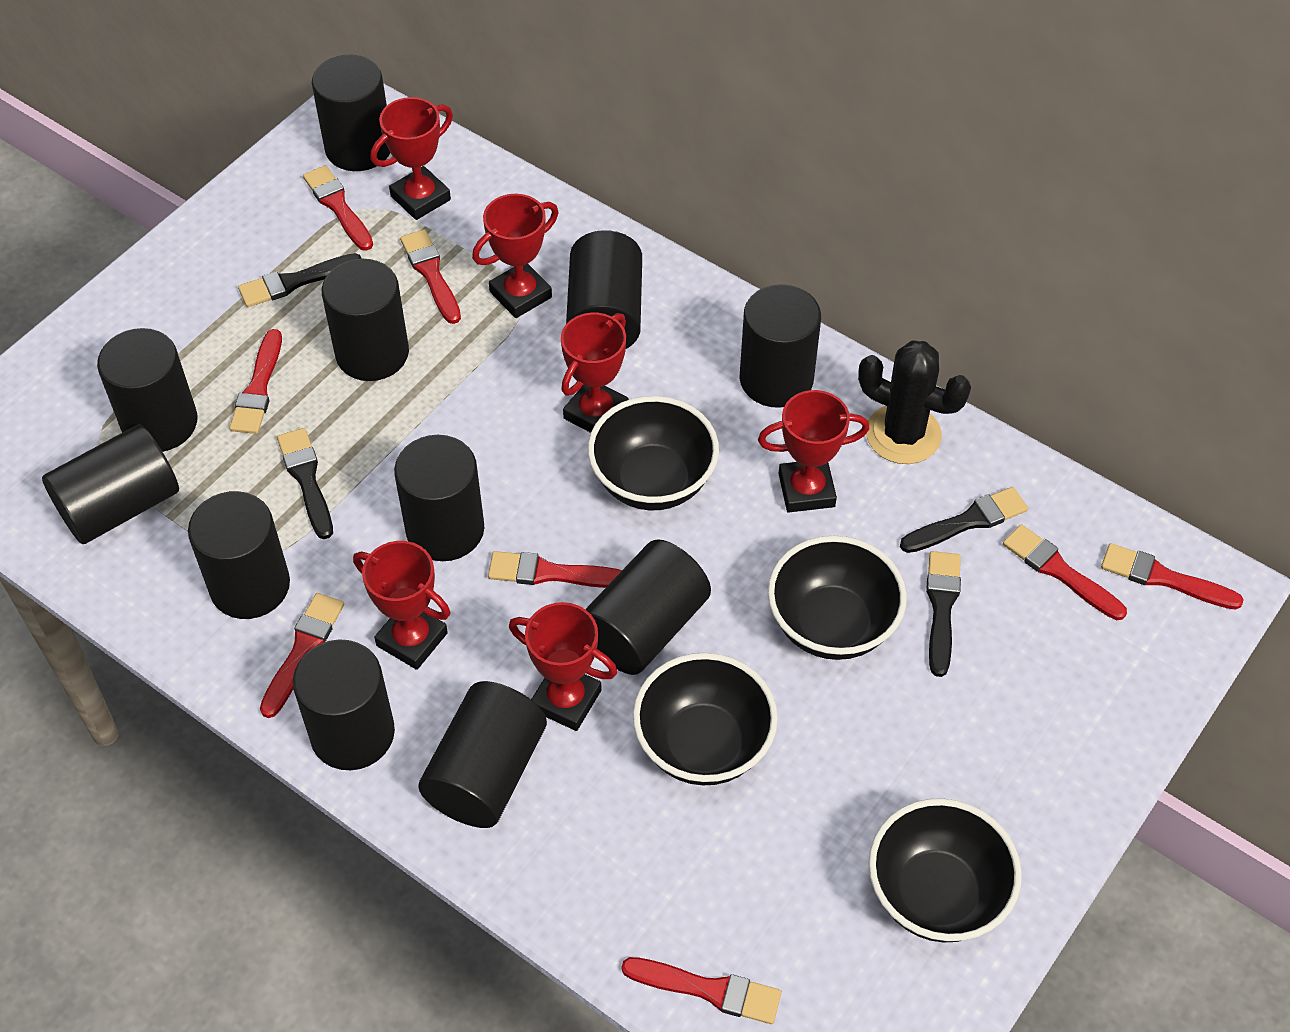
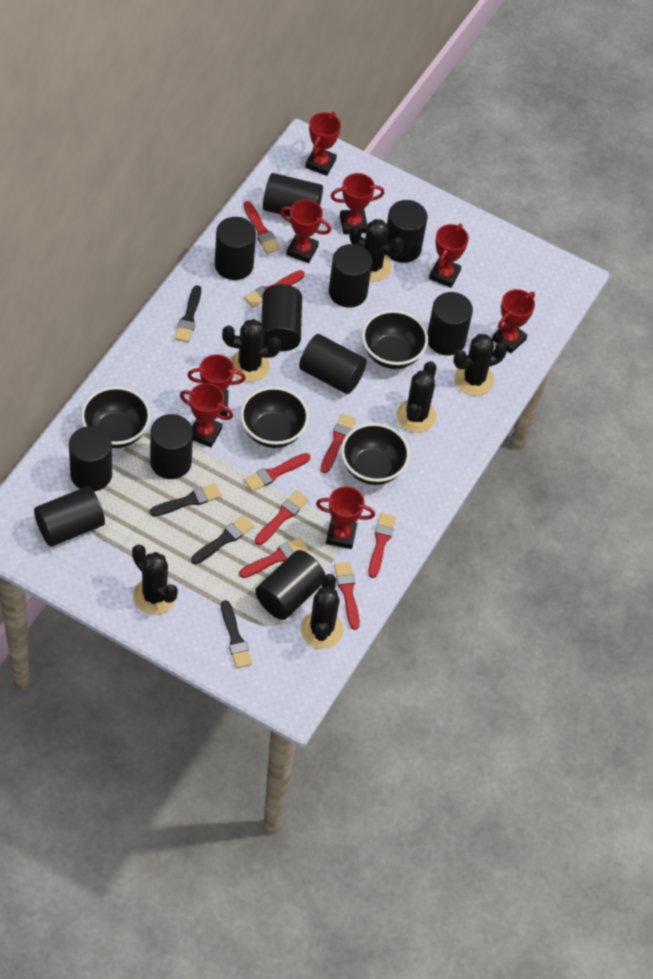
black cactus: 1 -> 6
red trophy: 6 -> 8

